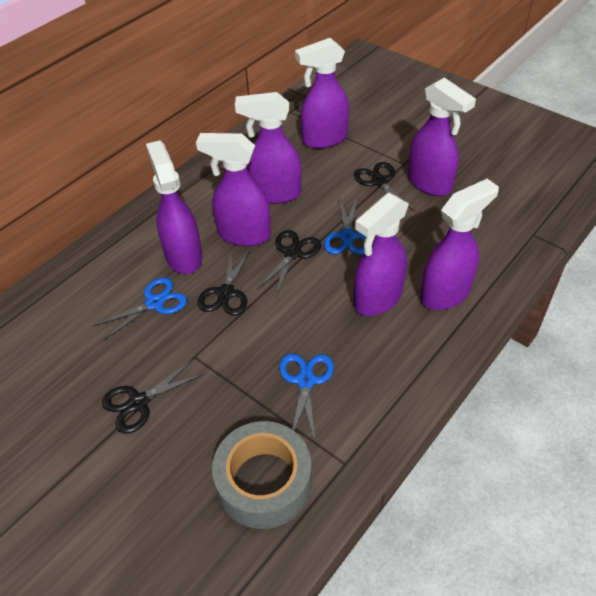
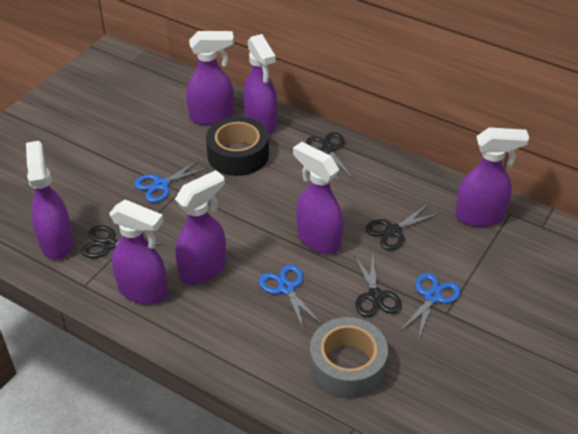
black tape: 0 -> 1

